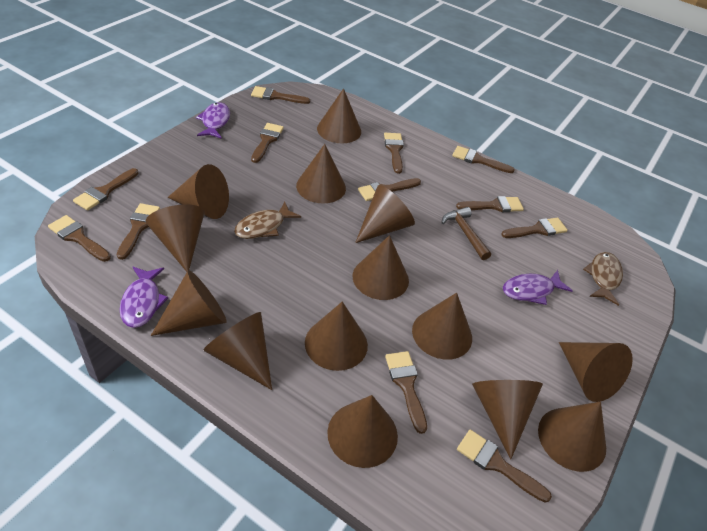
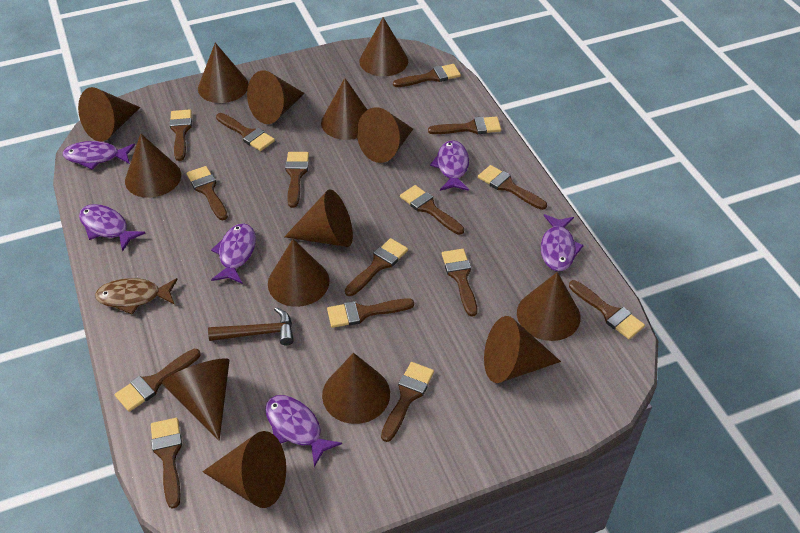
brown brush: 12 -> 15
brown fish: 2 -> 1
purple fish: 3 -> 6

